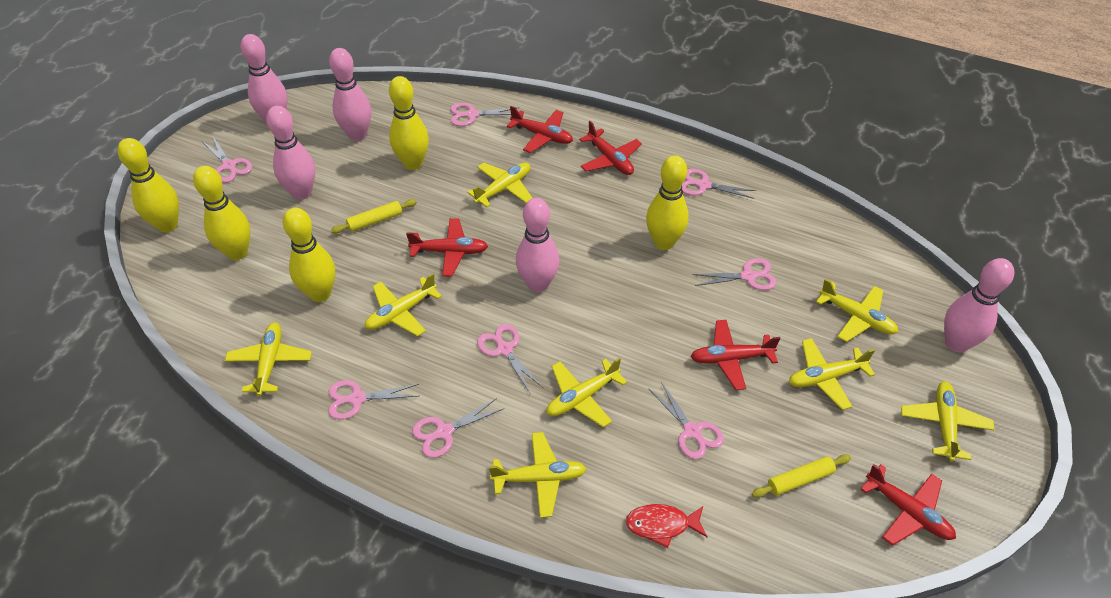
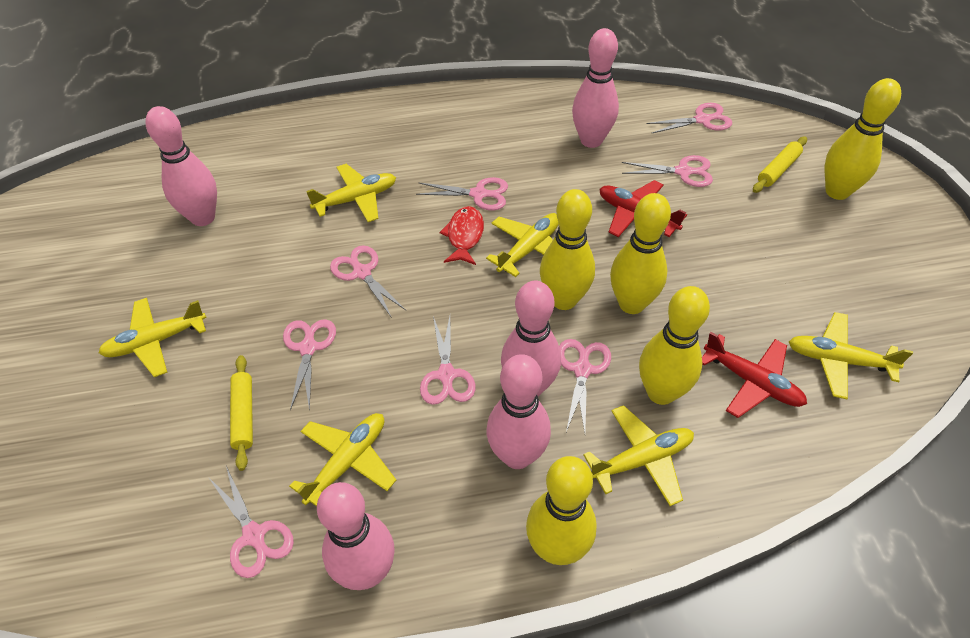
red plane: 5 -> 2
yellow plane: 8 -> 6

